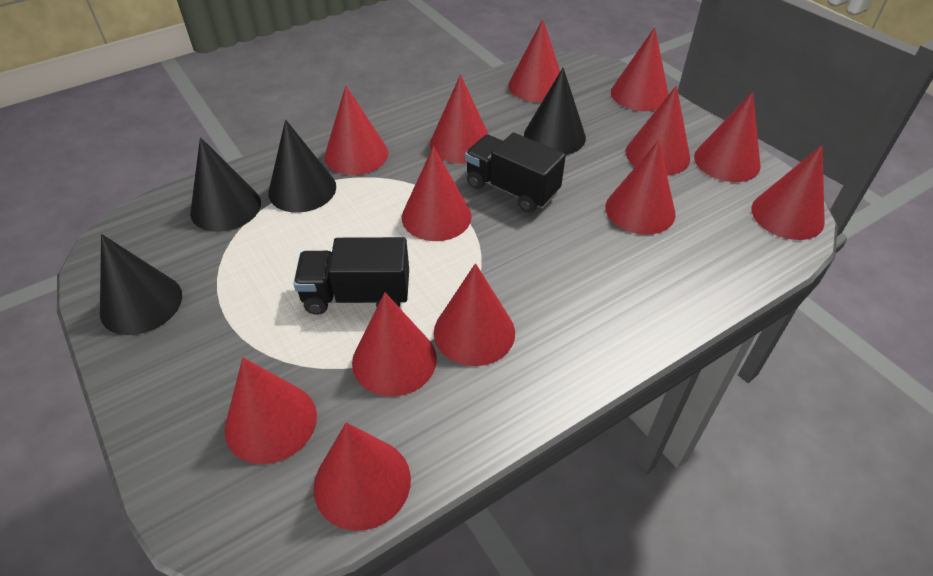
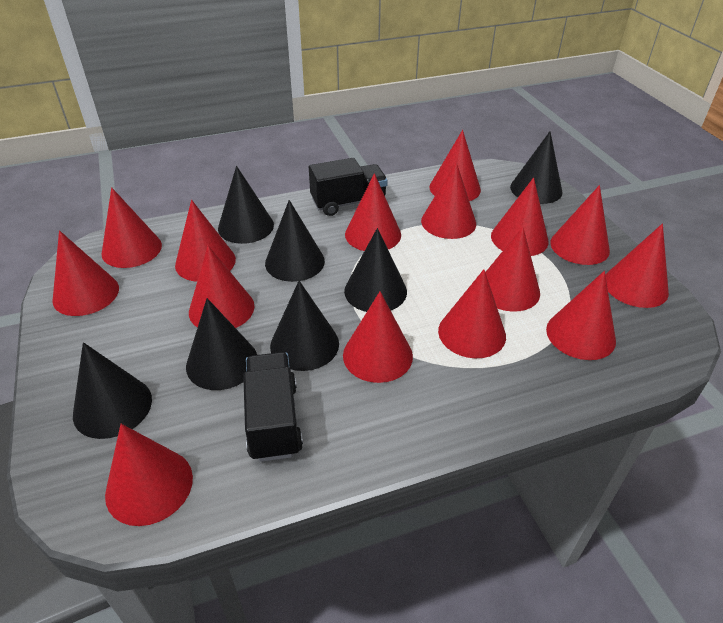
black cone: 4 -> 7
red cone: 13 -> 15

